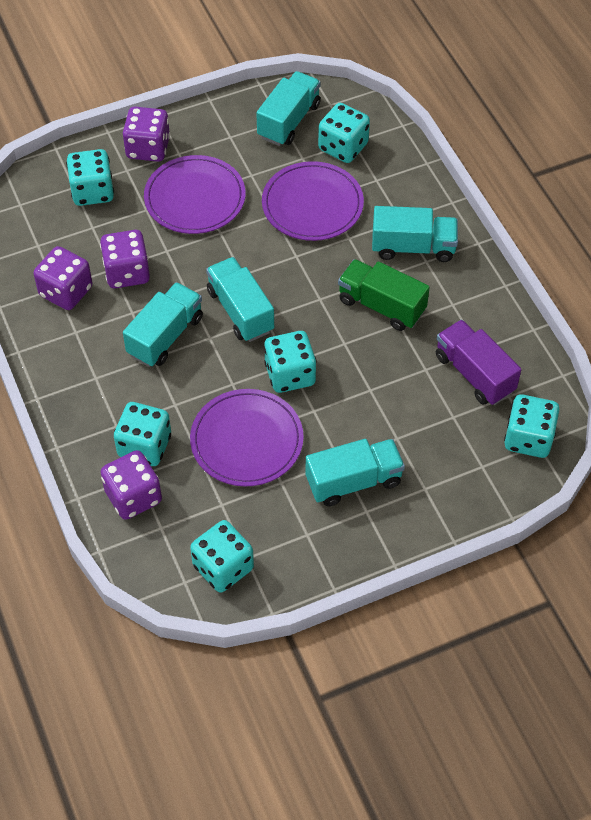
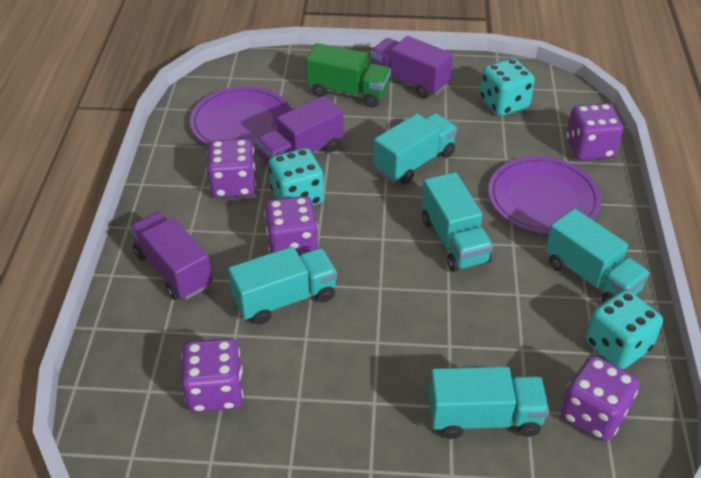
purple dice: 4 -> 5
purple plate: 3 -> 2
purple truck: 1 -> 3
turquoise dice: 6 -> 3

